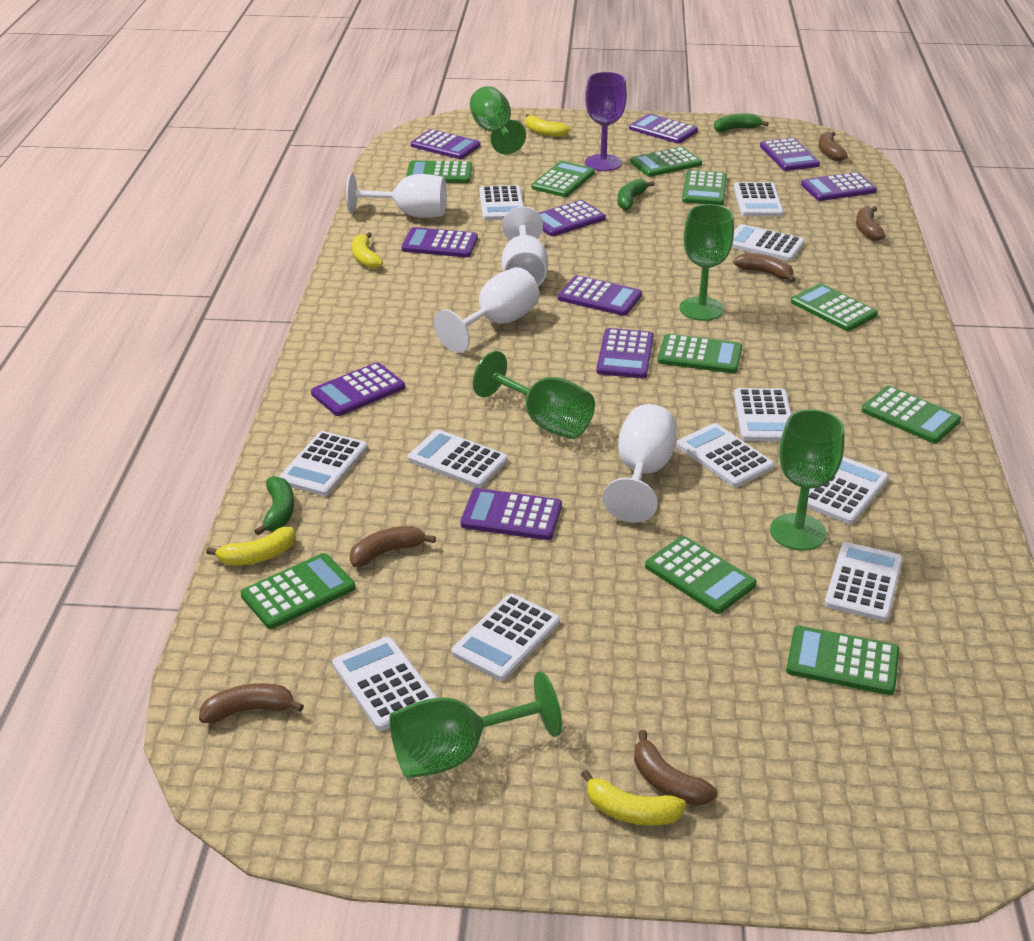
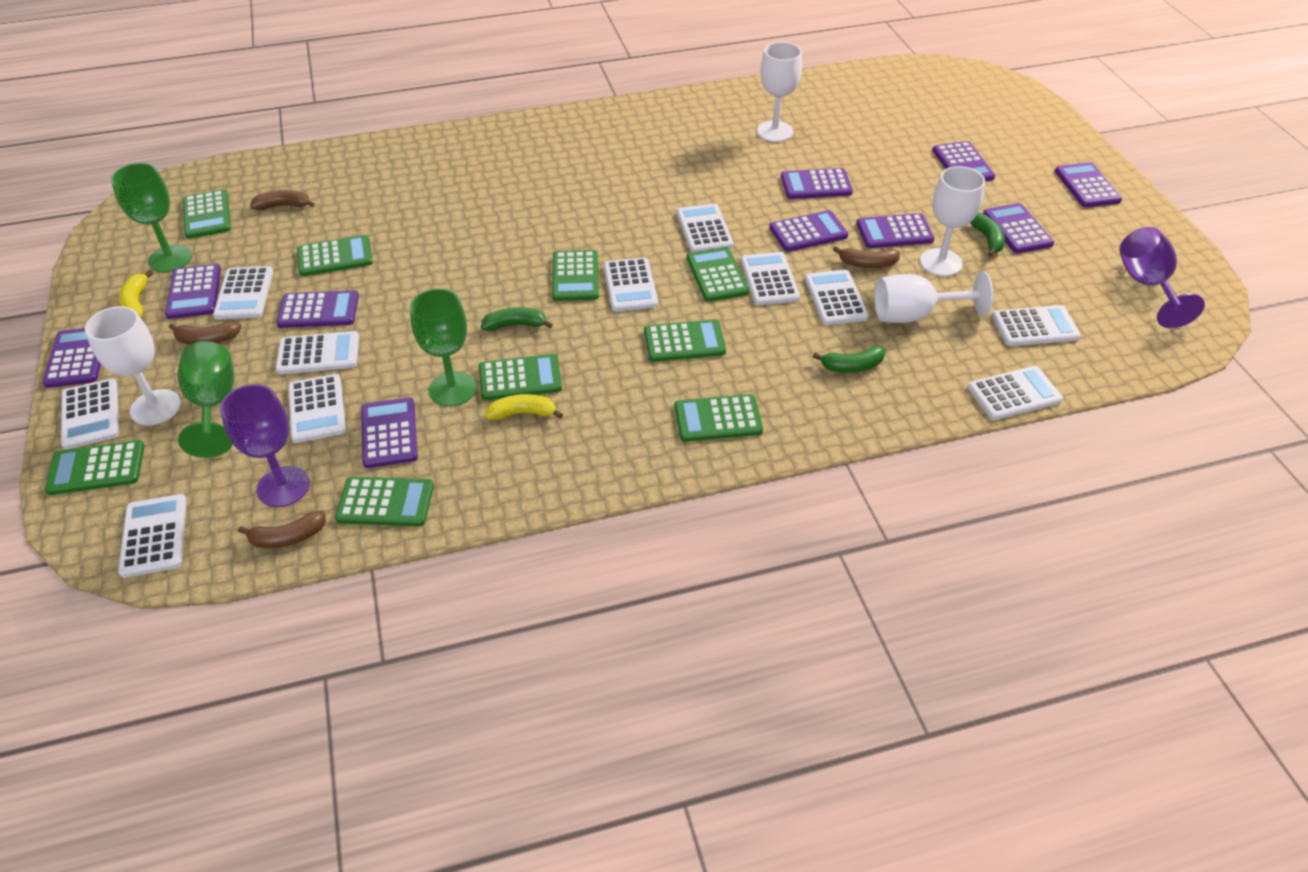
brown banana: 6 -> 4
green calculator: 10 -> 9
green goblet: 5 -> 3
purple goblet: 1 -> 2
yellow banana: 4 -> 2

